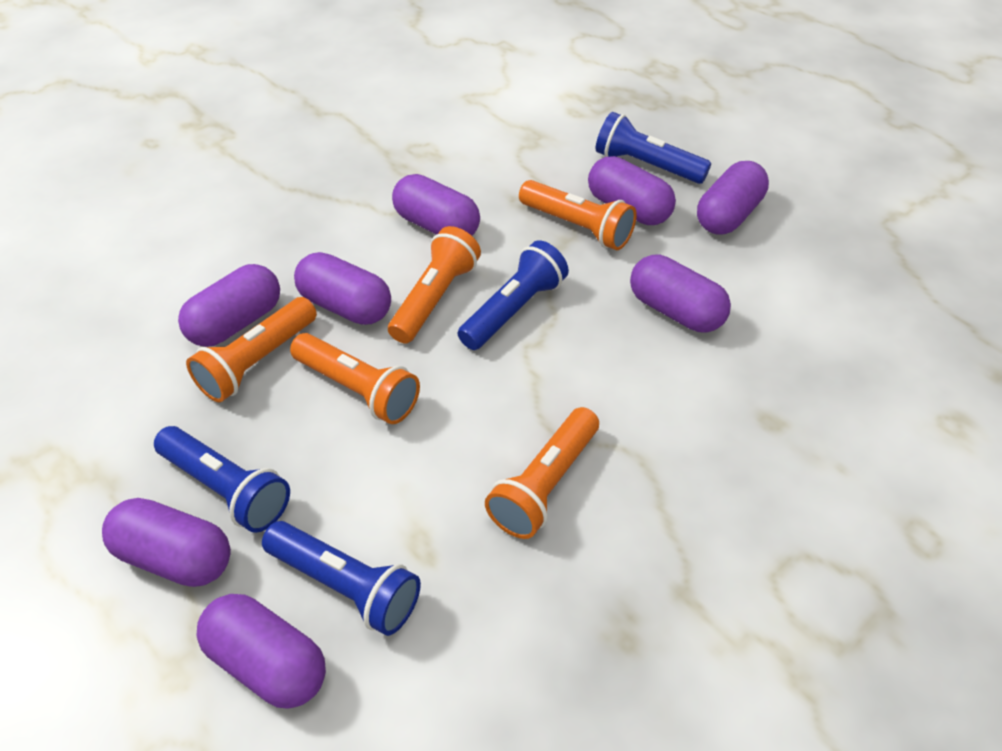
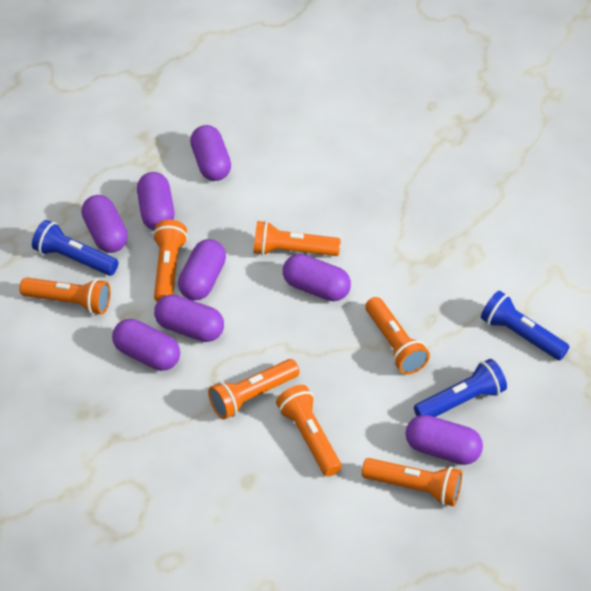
blue flashlight: 4 -> 3
orange flashlight: 5 -> 7

